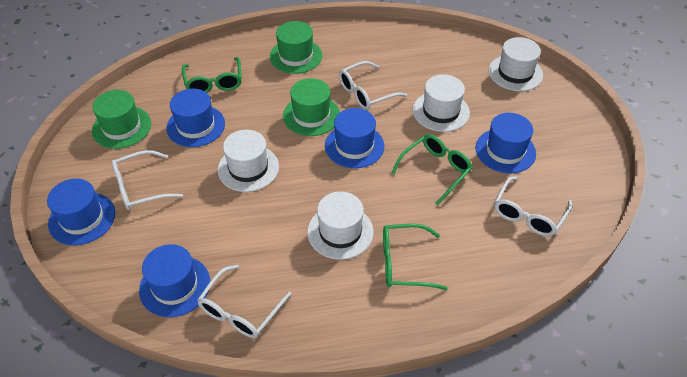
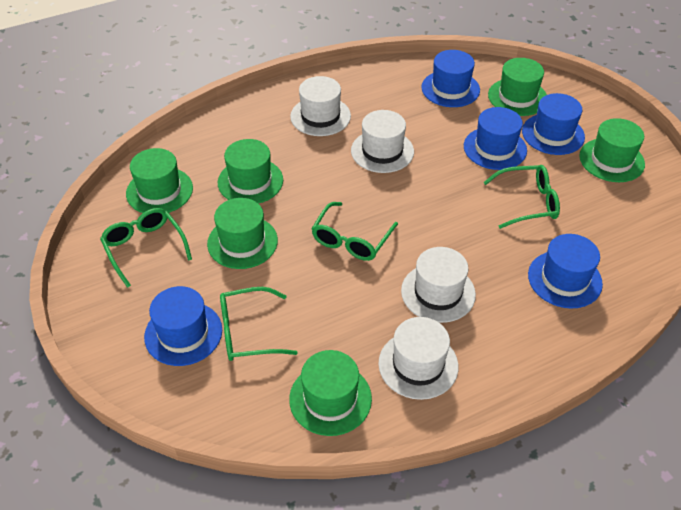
green glasses: 3 -> 4
green hat: 3 -> 6
white glasses: 4 -> 0

